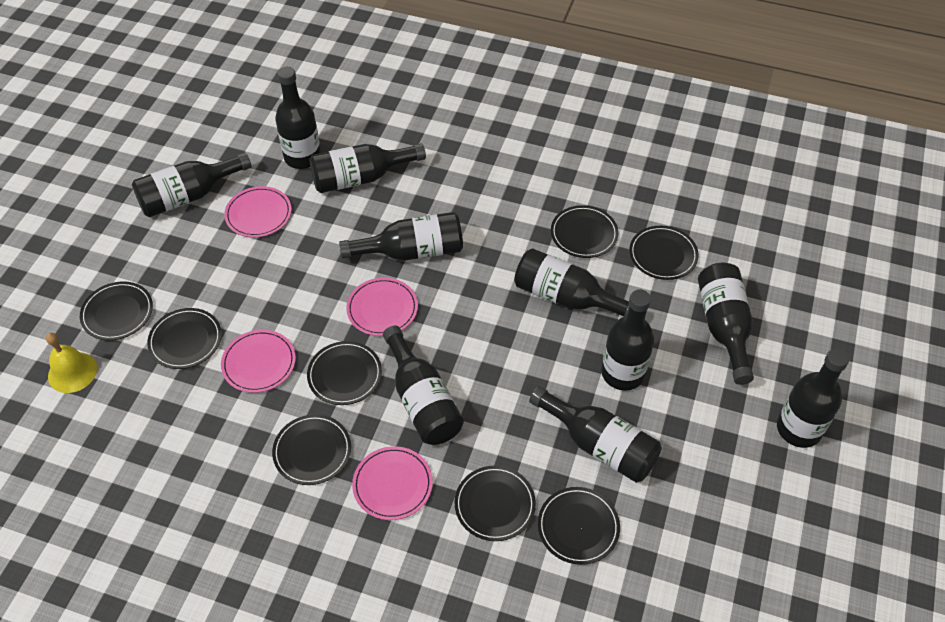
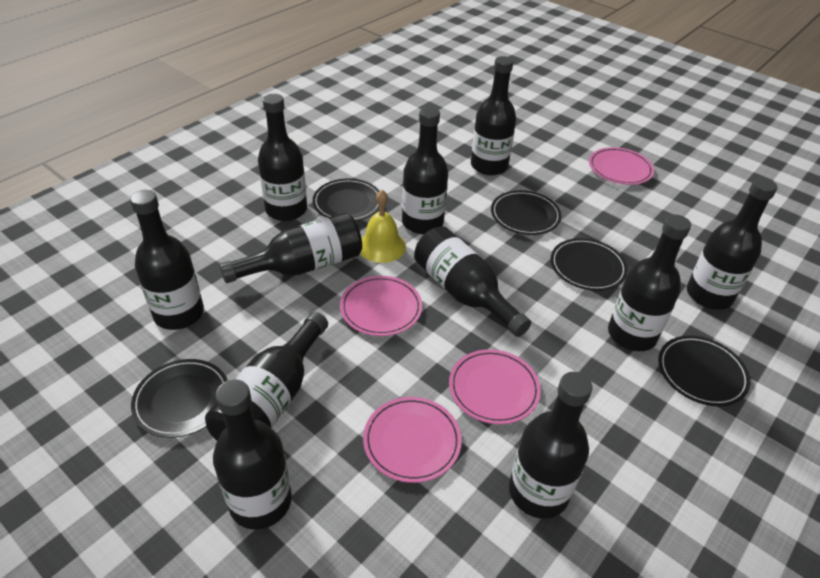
black bottle: 10 -> 11
black plate: 8 -> 5

